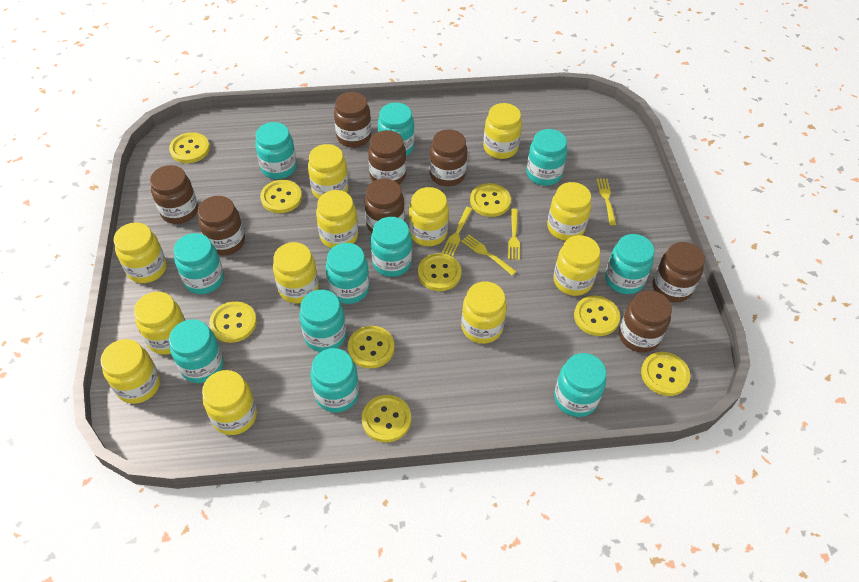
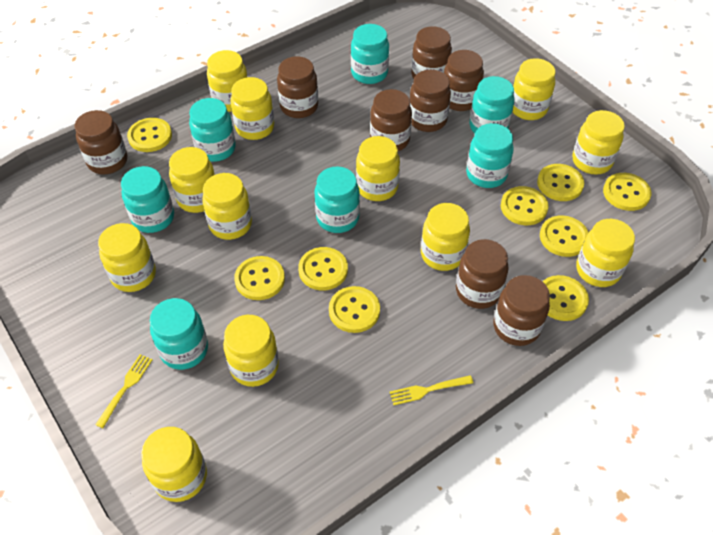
turquoise jar: 11 -> 7
yellow fork: 4 -> 2

